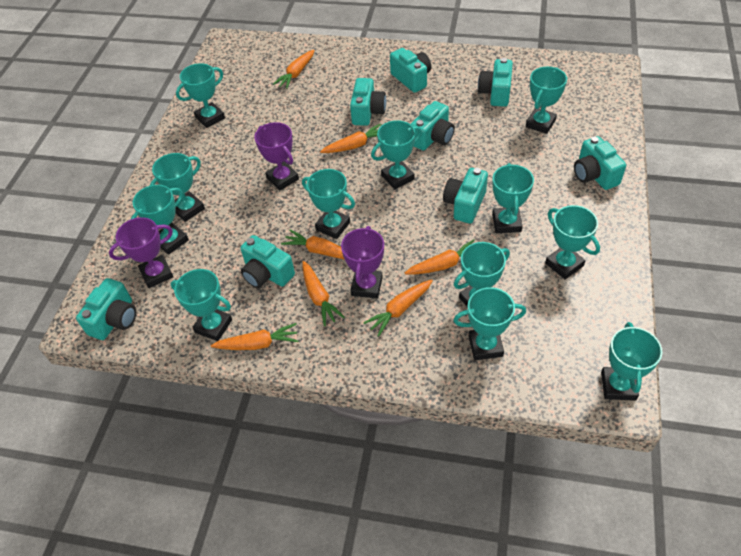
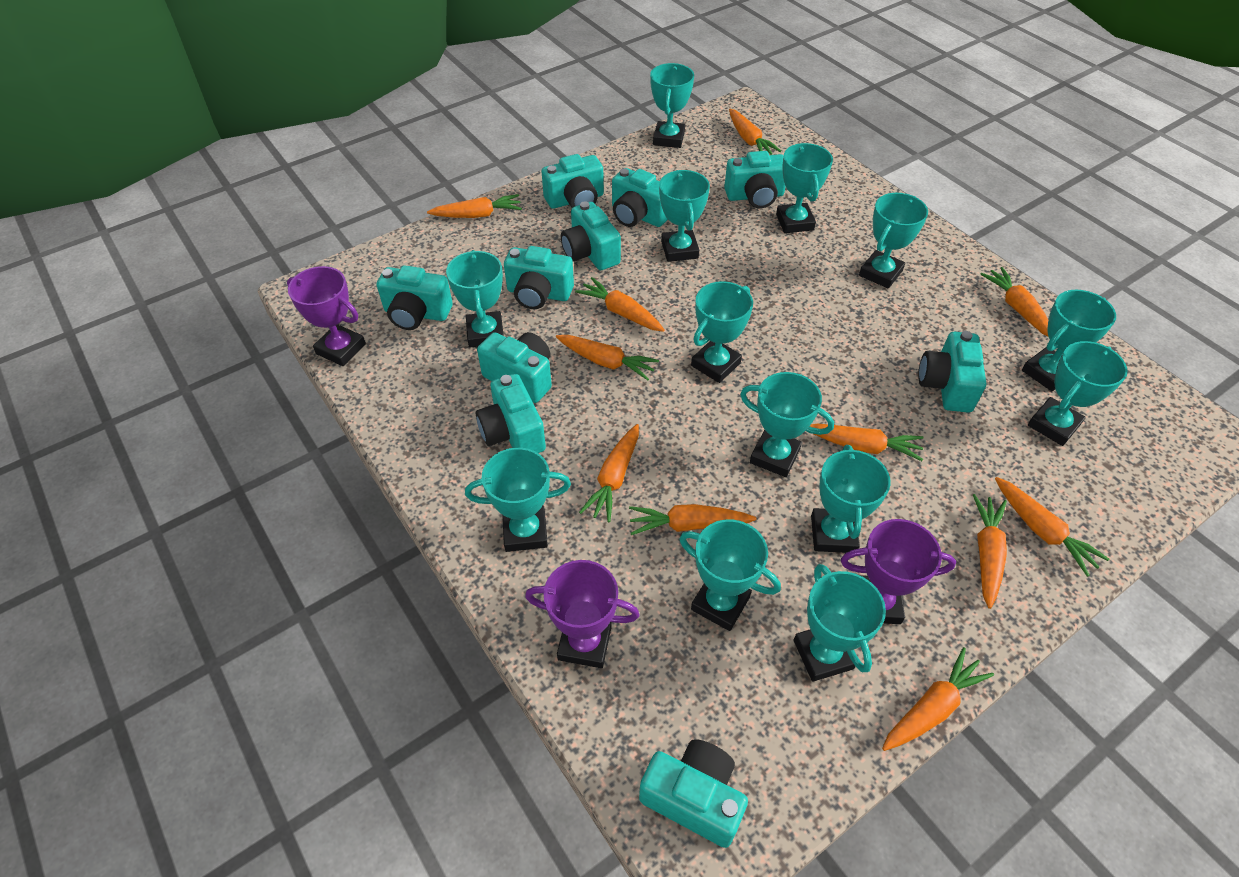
orange carrot: 7 -> 11
turquoise camera: 8 -> 10
turquoise trophy: 12 -> 13

